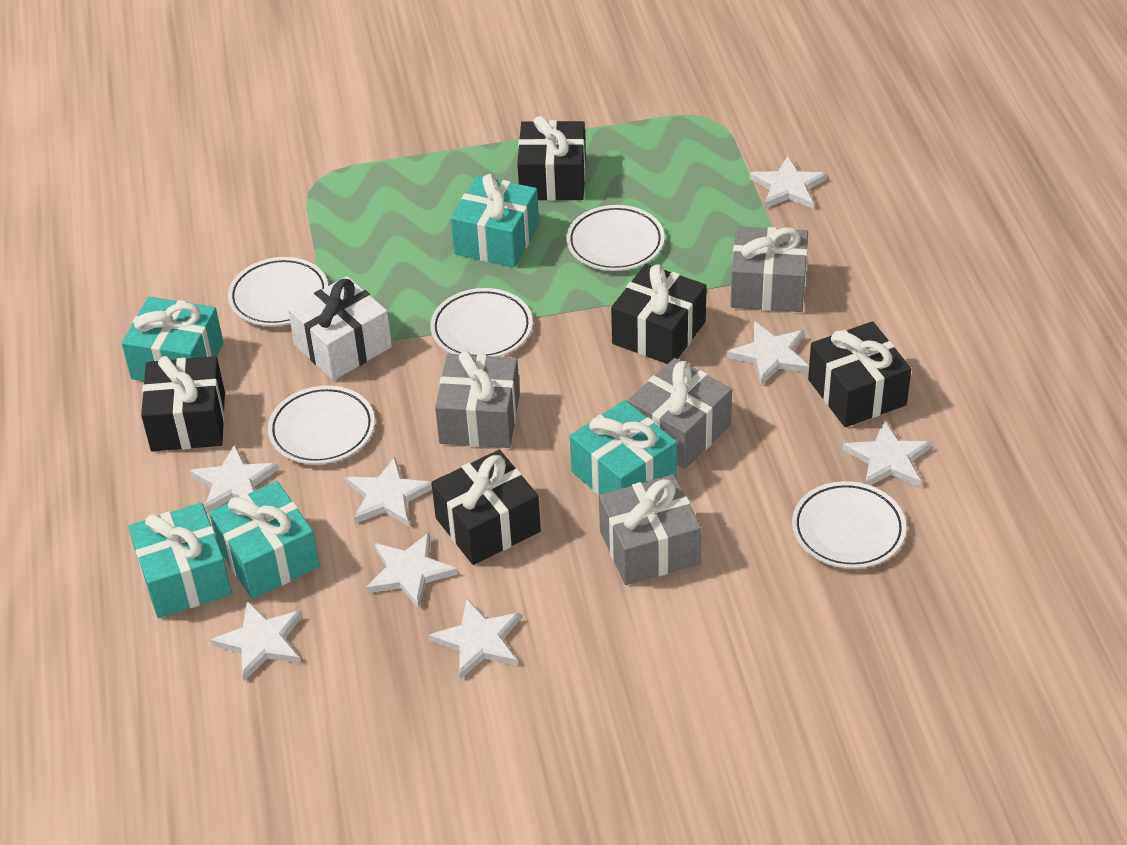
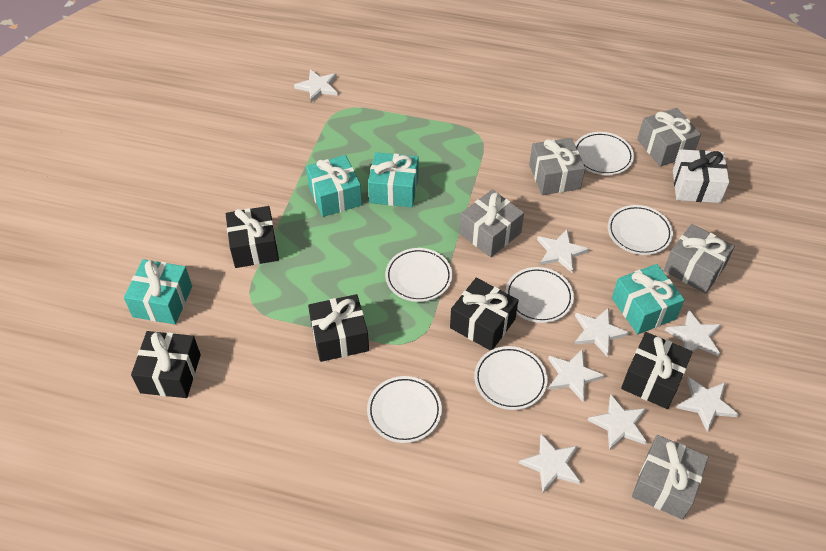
grey gift: 4 -> 5
turquoise gift: 5 -> 4
white plate: 5 -> 6

